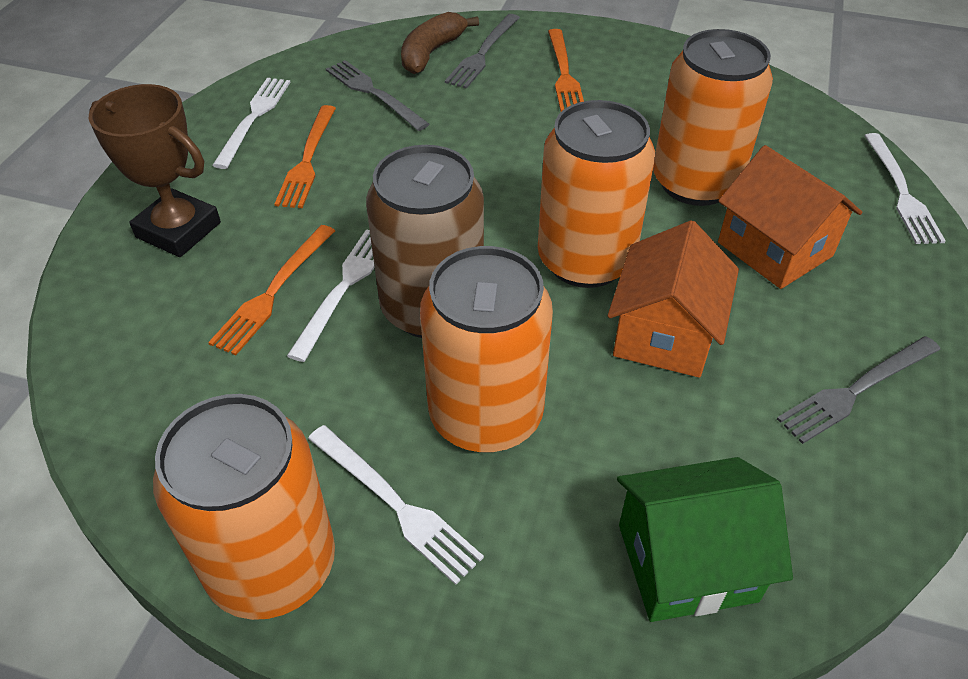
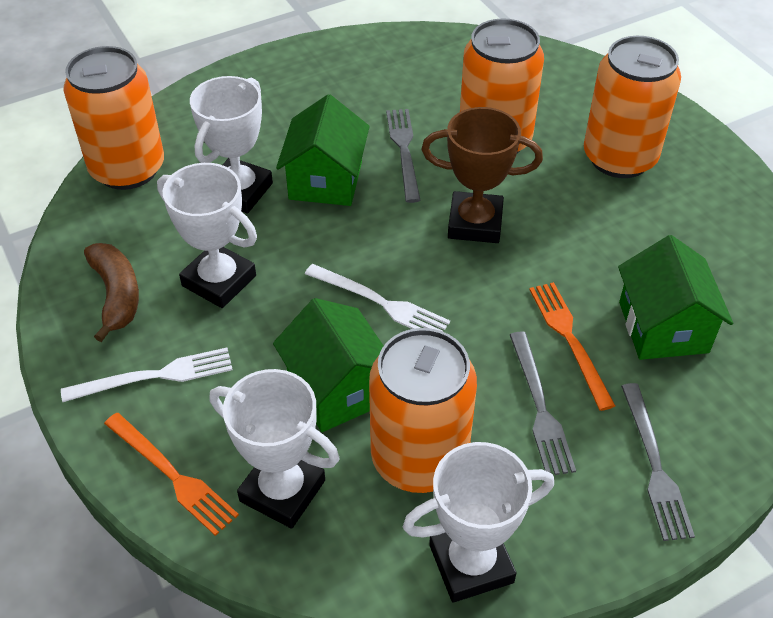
brown can: 1 -> 0
green house: 1 -> 3
orange fork: 3 -> 2
orange house: 2 -> 0
white fork: 4 -> 2
white trophy: 0 -> 4

